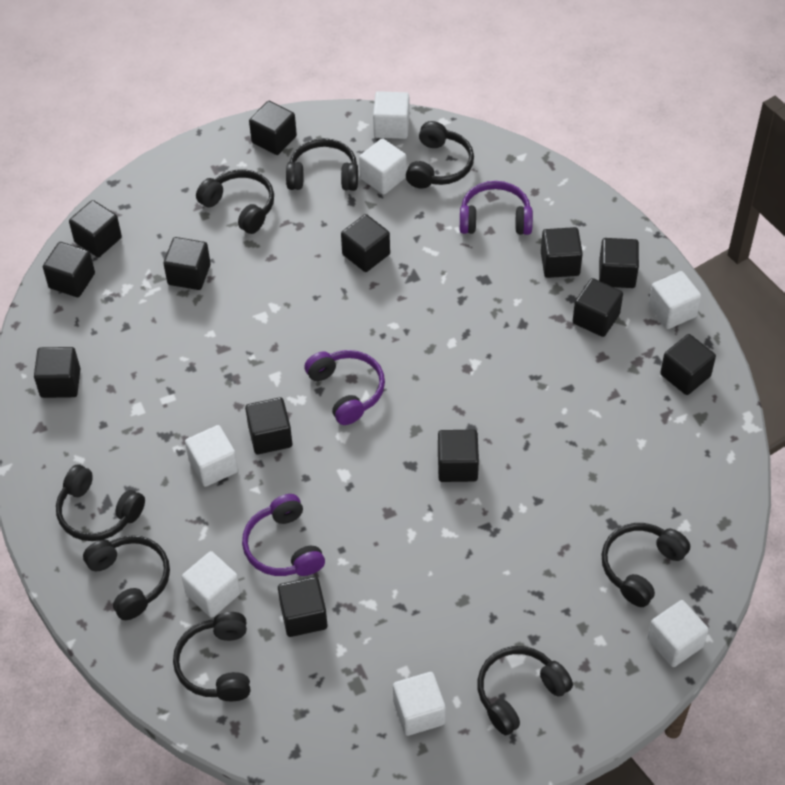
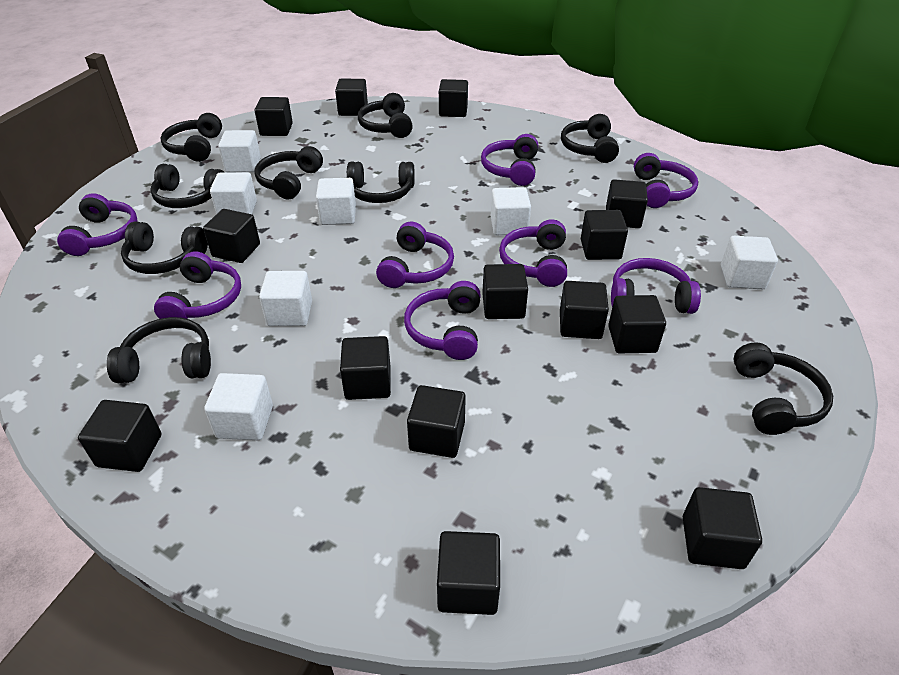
black cube: 13 -> 14
black headphones: 8 -> 9
purple headphones: 3 -> 8

